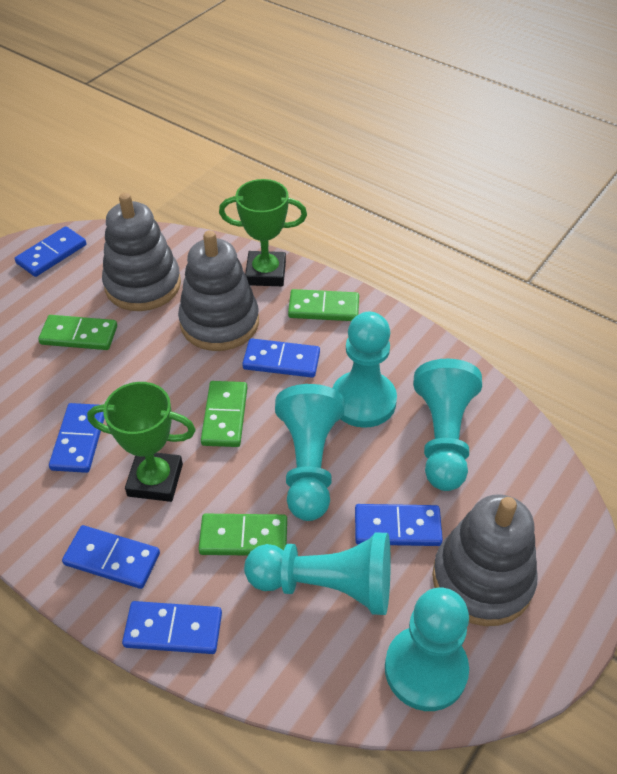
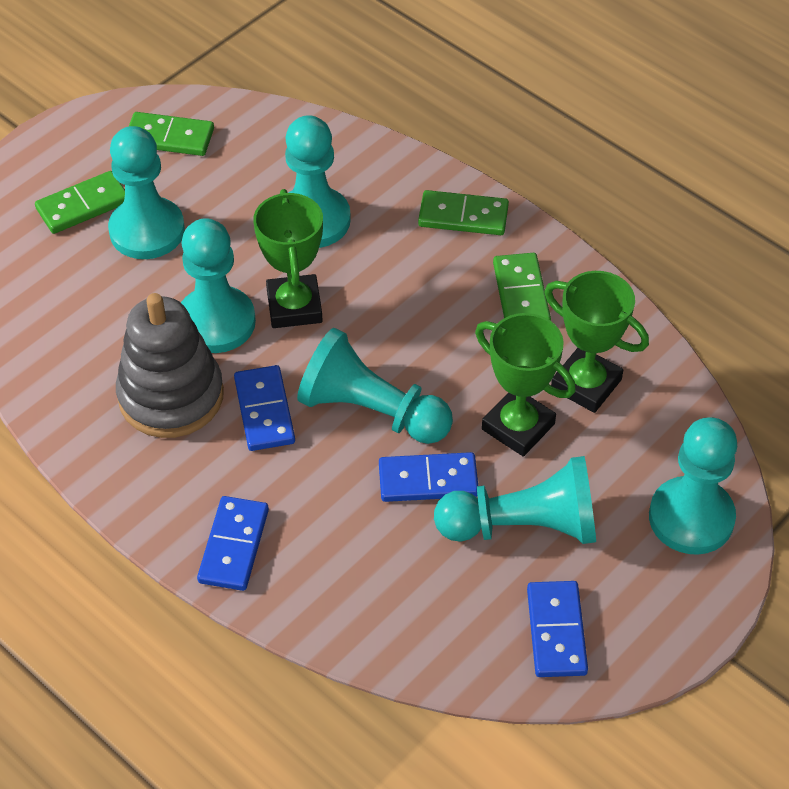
blue domino: 6 -> 4
green trophy: 2 -> 3
grey stacking toy: 3 -> 1
turquoise pawn: 5 -> 6

